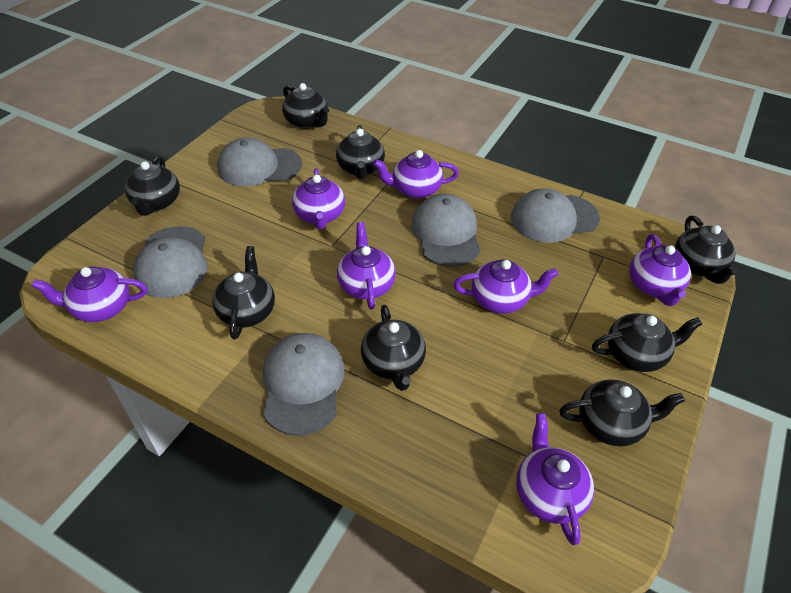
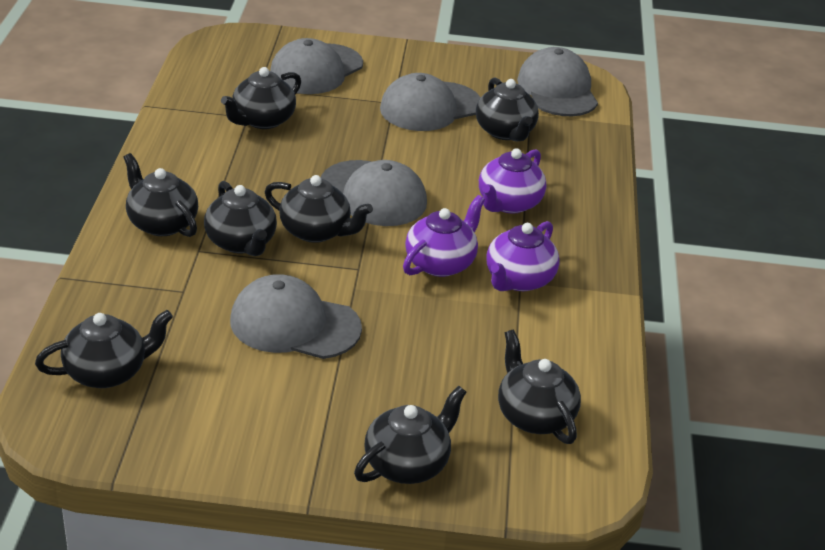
purple teapot: 7 -> 3

